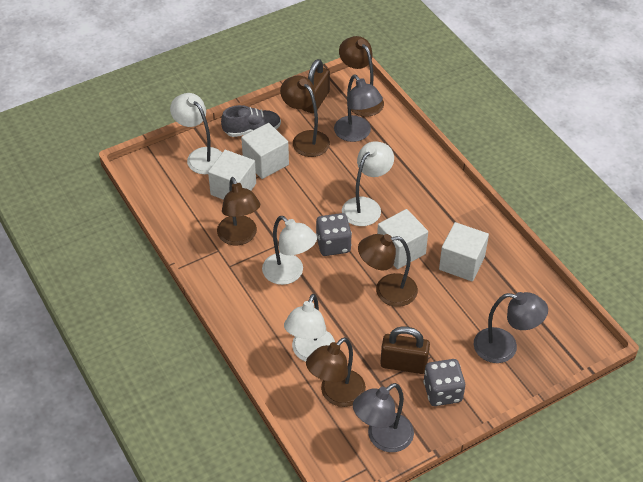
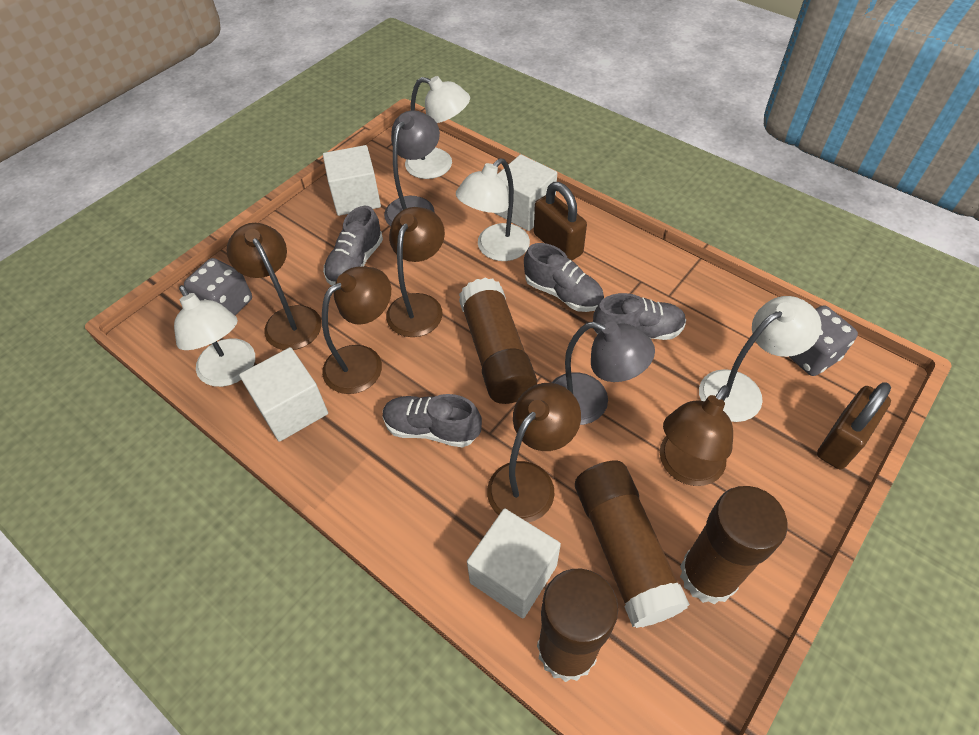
brown glue stick: 0 -> 4
grey lamp: 3 -> 2
grey shoe: 1 -> 4

